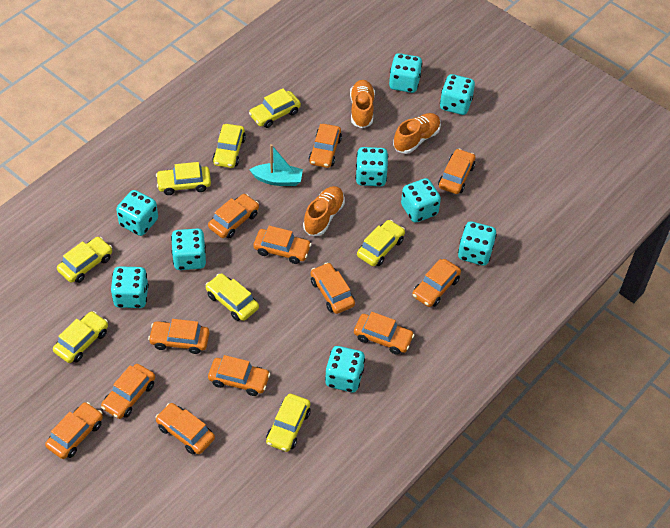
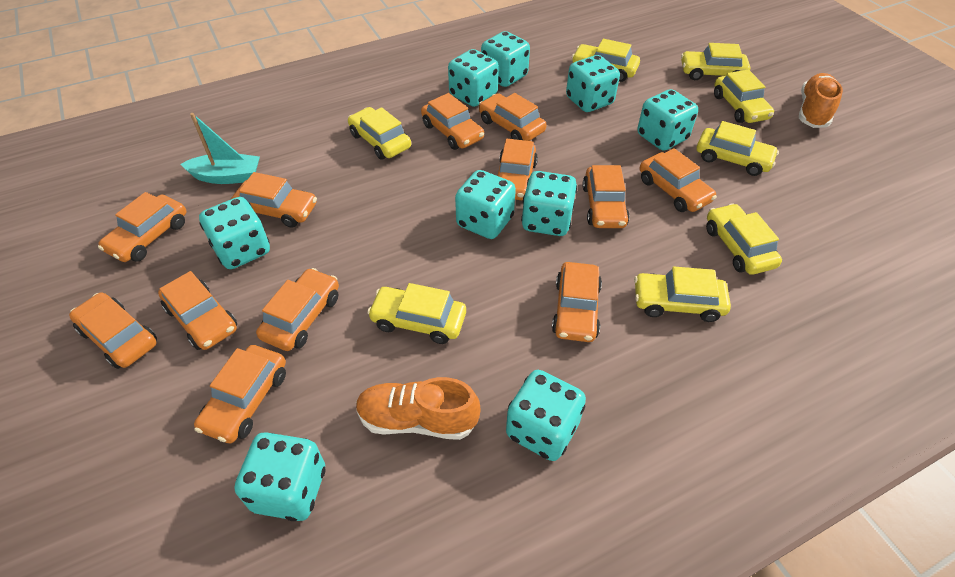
orange shoe: 3 -> 2

